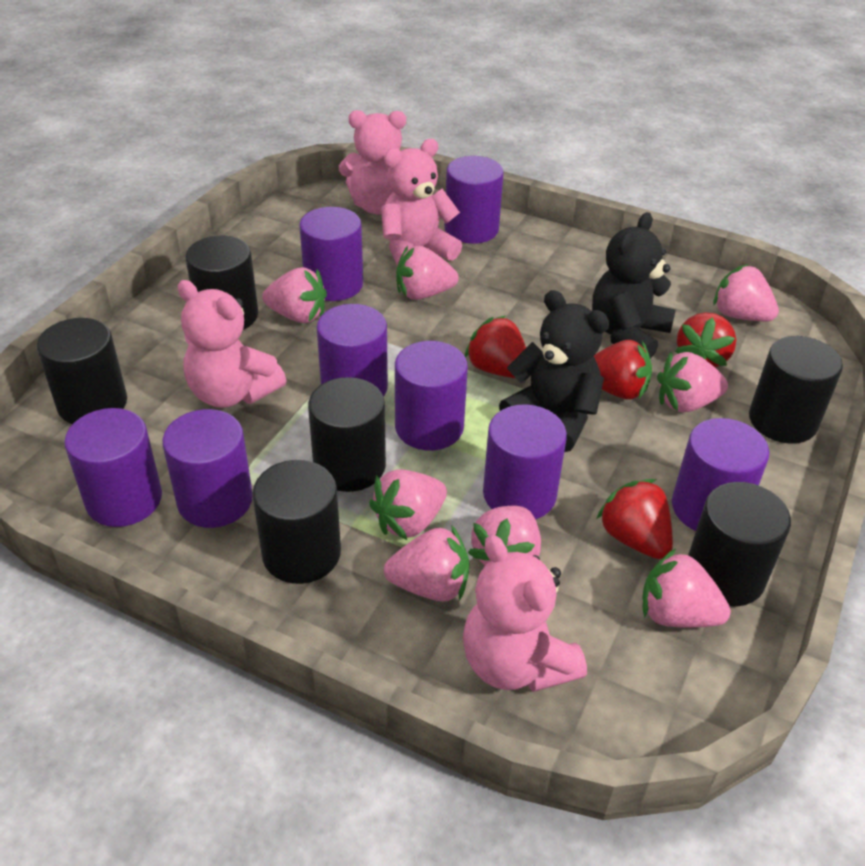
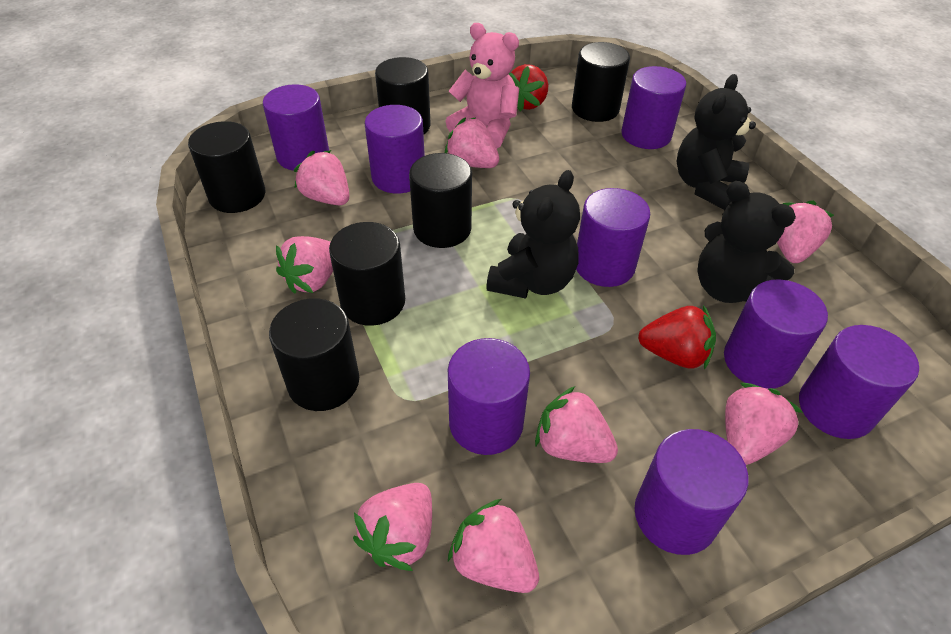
black teddy bear: 2 -> 3
pink teddy bear: 4 -> 1
red strawberry: 4 -> 2

